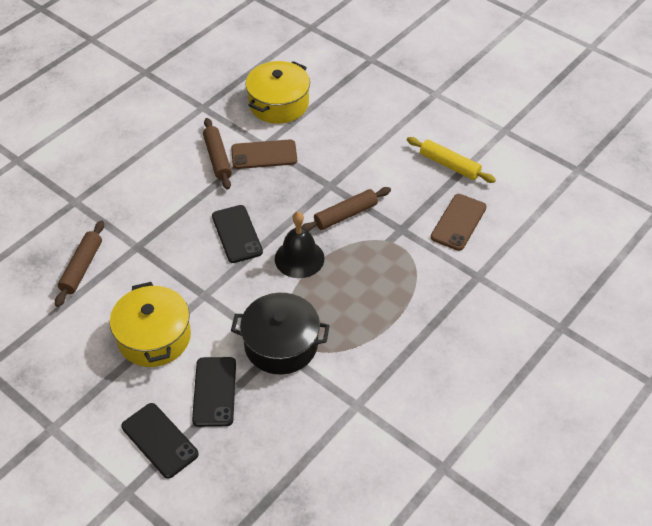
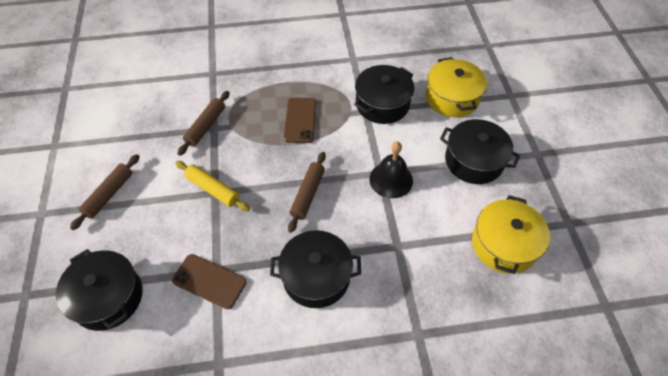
black phone: 3 -> 0
black pot: 1 -> 4

